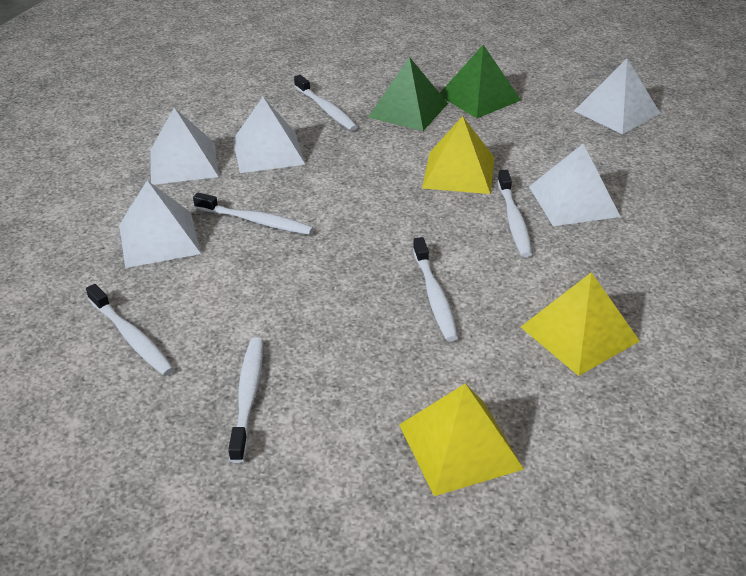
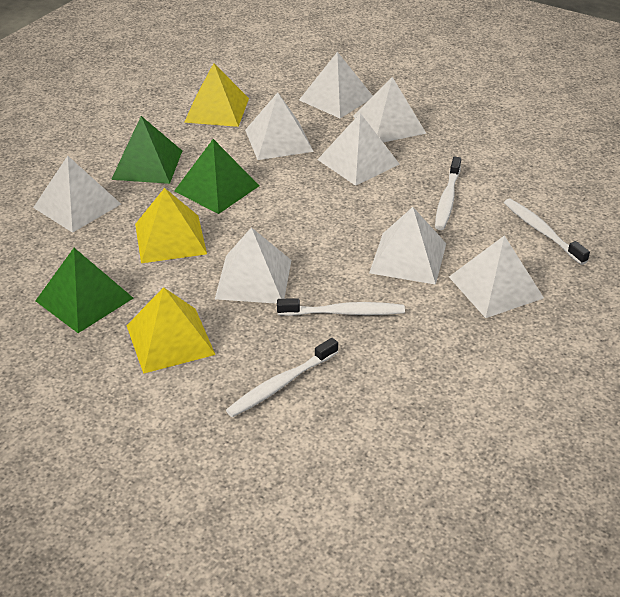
green pyramid: 2 -> 3
white pyramid: 5 -> 8
white toothbrush: 6 -> 4

